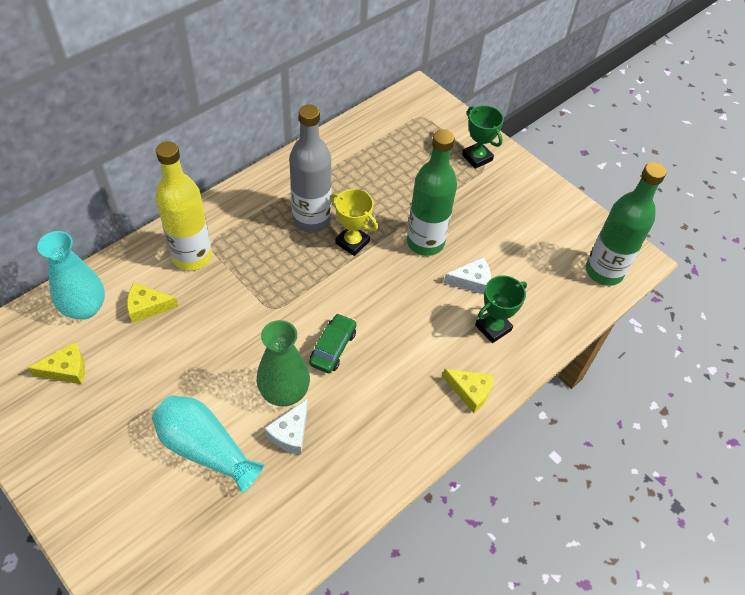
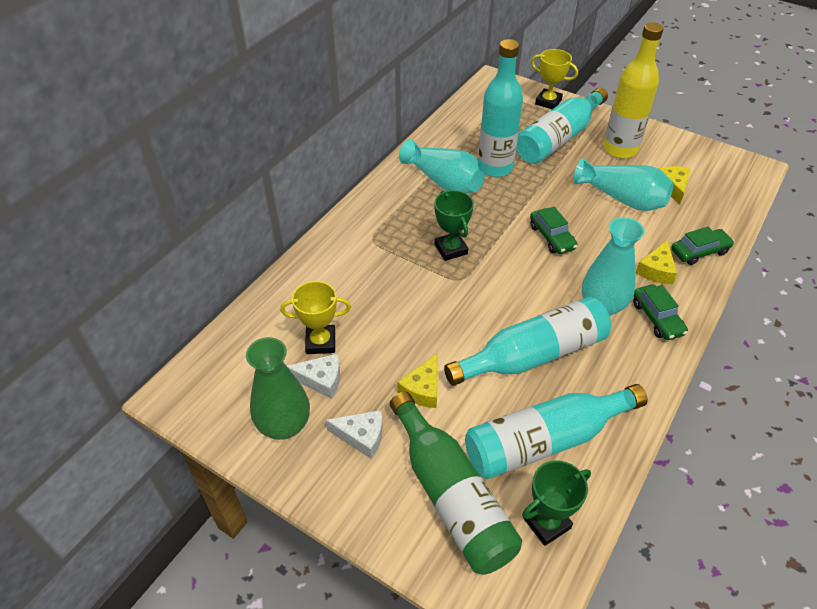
green bottle: 2 -> 1
green car: 1 -> 3
grey bottle: 1 -> 0
turquoise bottle: 0 -> 4
turquoise vase: 2 -> 3
yellow trophy: 1 -> 2

